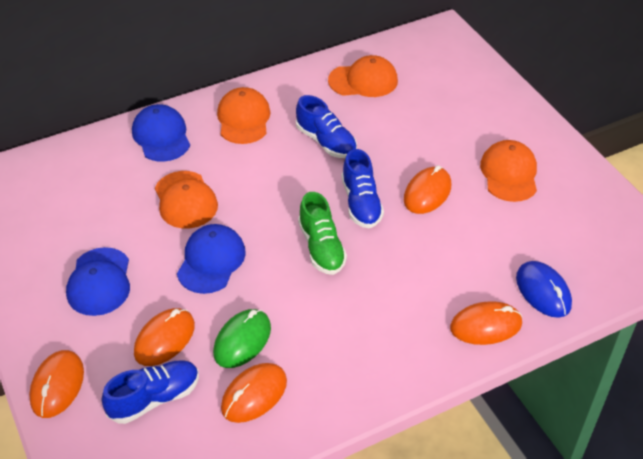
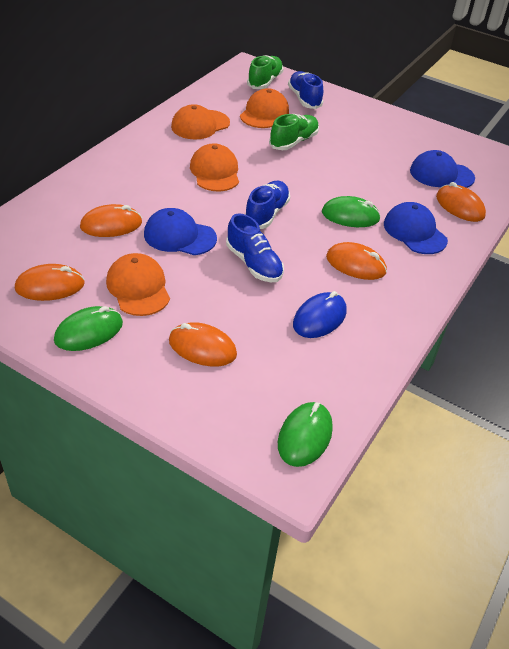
green mouse: 1 -> 3
green shoe: 1 -> 2

